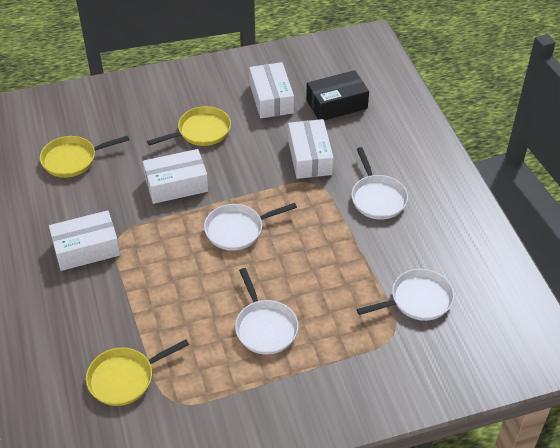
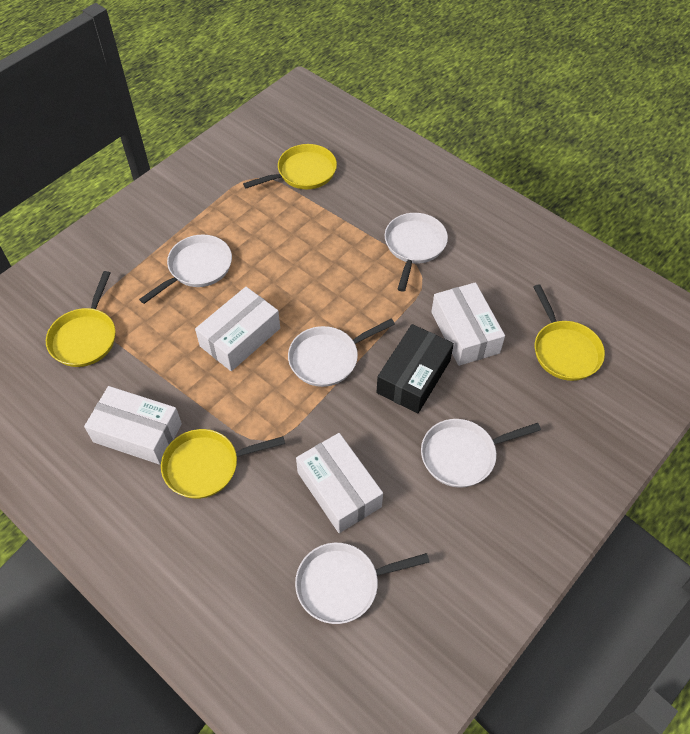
white pan: 4 -> 5
yellow pan: 3 -> 4

